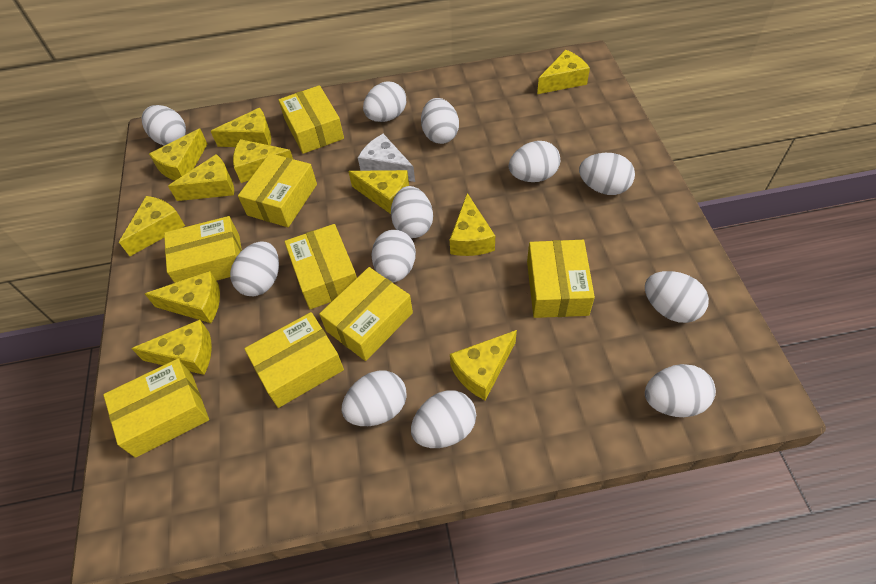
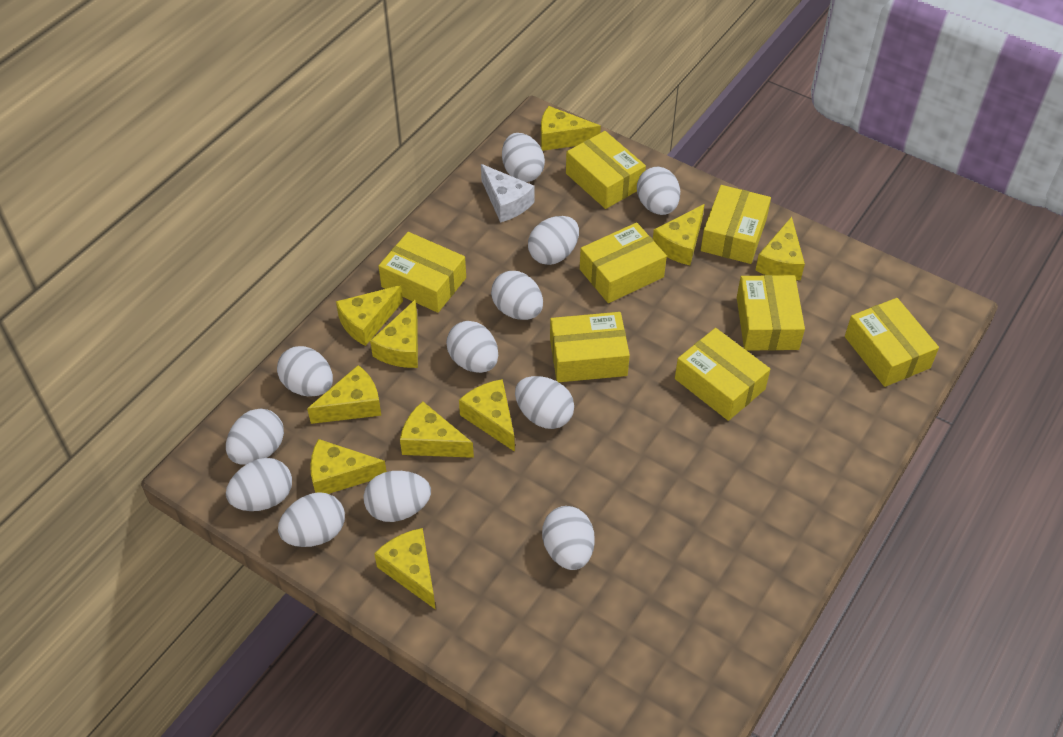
yellow cheese: 11 -> 10

